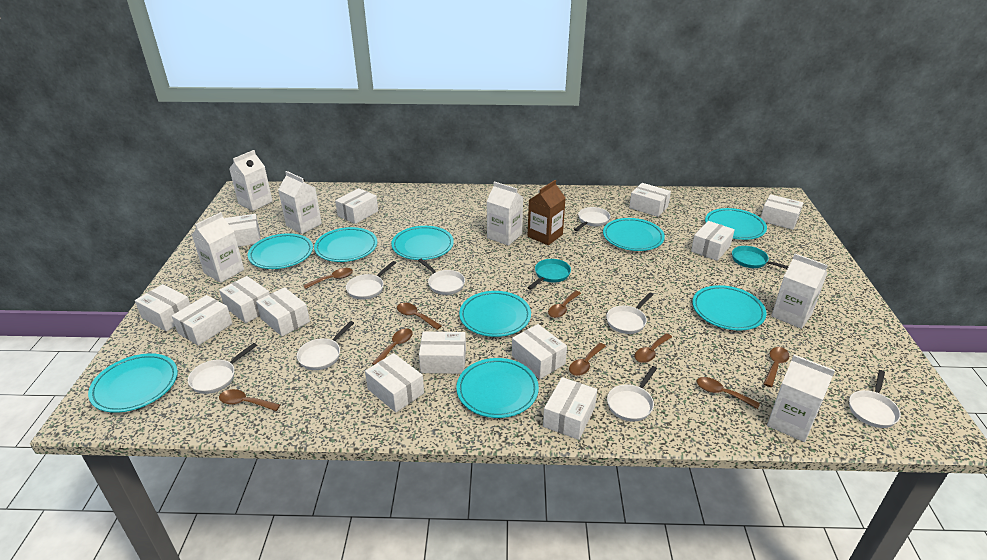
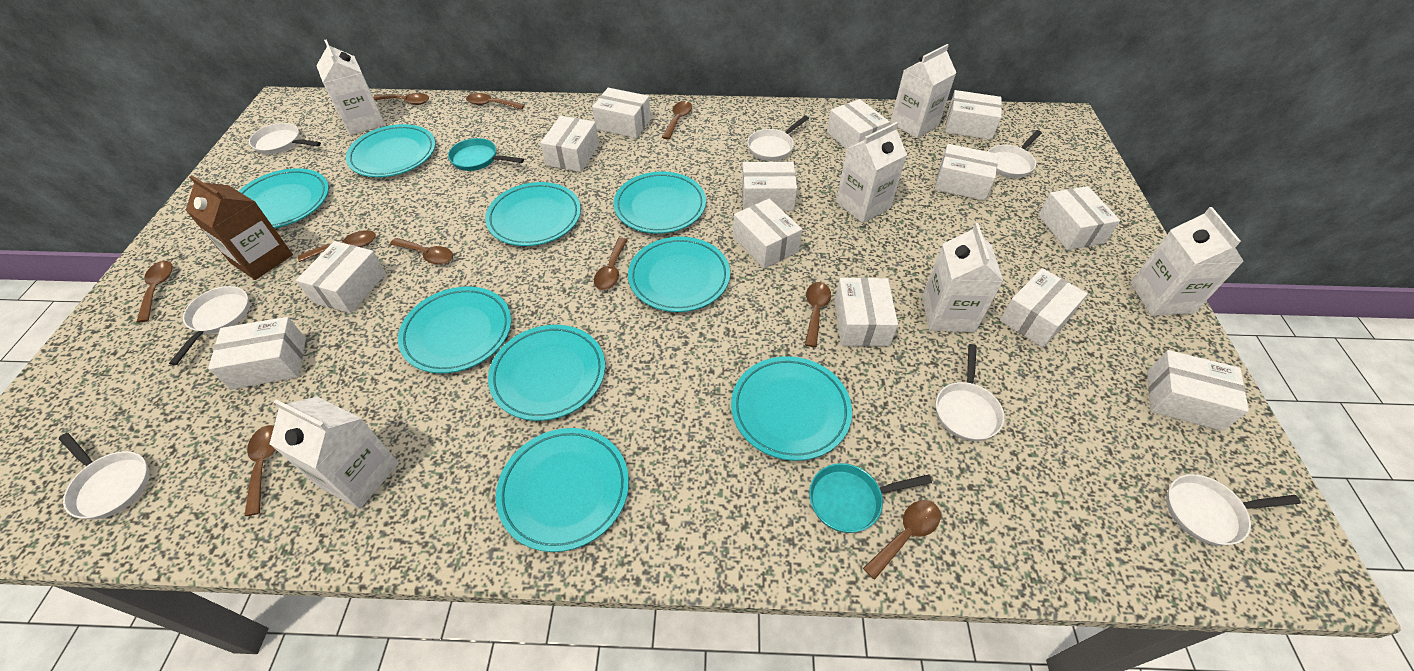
brown spoon: 9 -> 10
white pan: 8 -> 7

